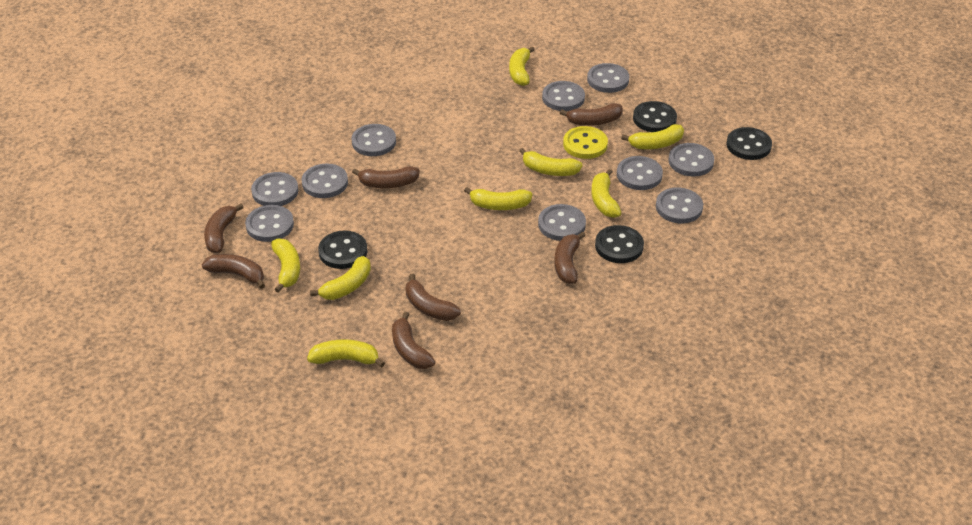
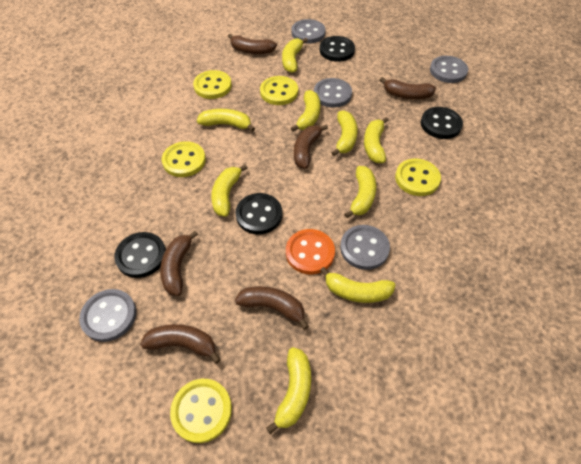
brown banana: 7 -> 6
grey button: 10 -> 5
orange button: 0 -> 1
yellow banana: 8 -> 9
yellow button: 1 -> 5

